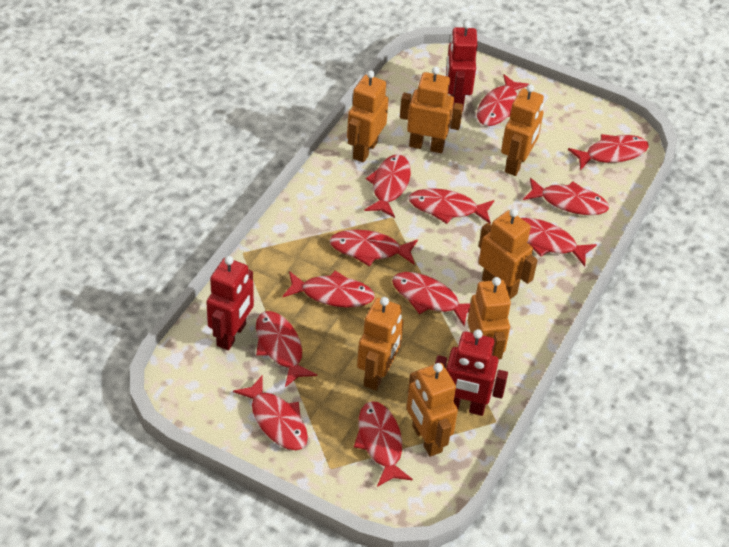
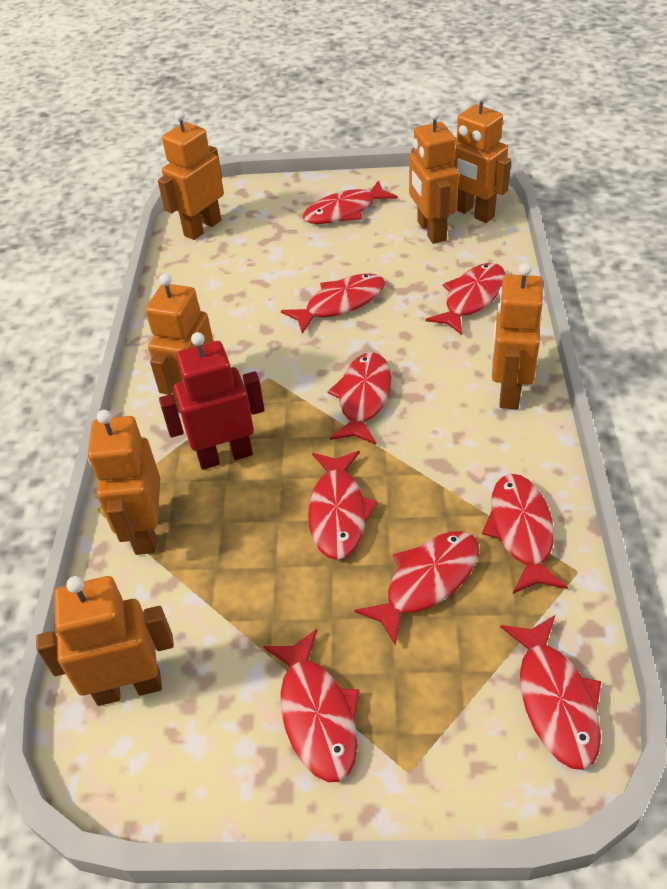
red fish: 12 -> 9
red robot: 3 -> 1

